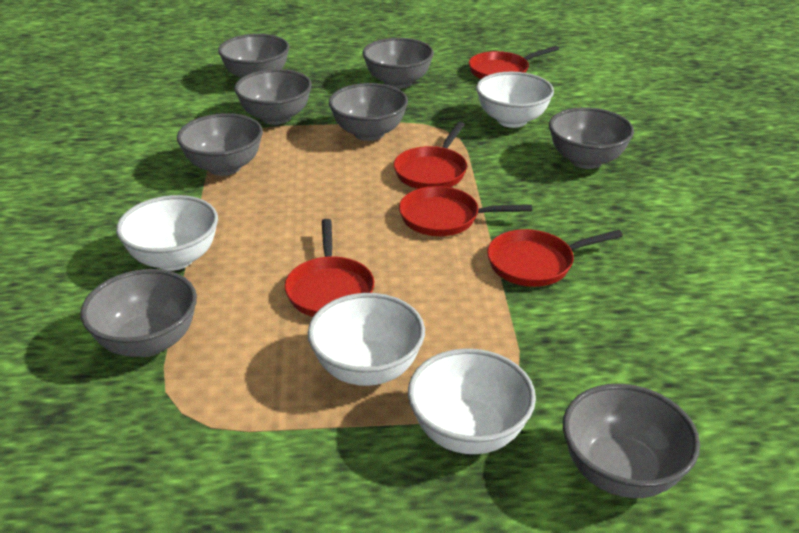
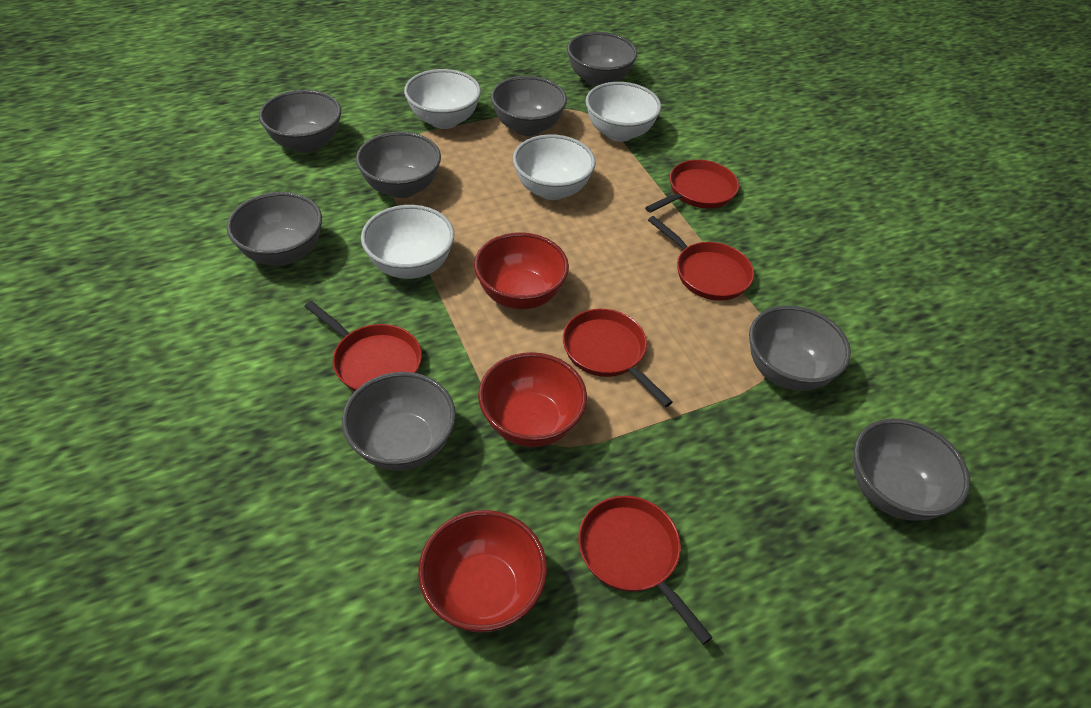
red bowl: 0 -> 3

